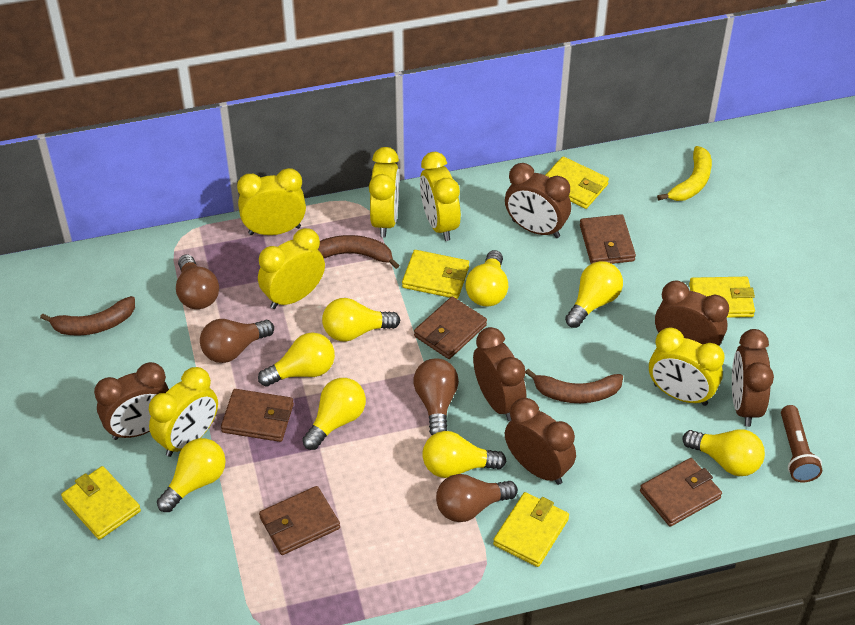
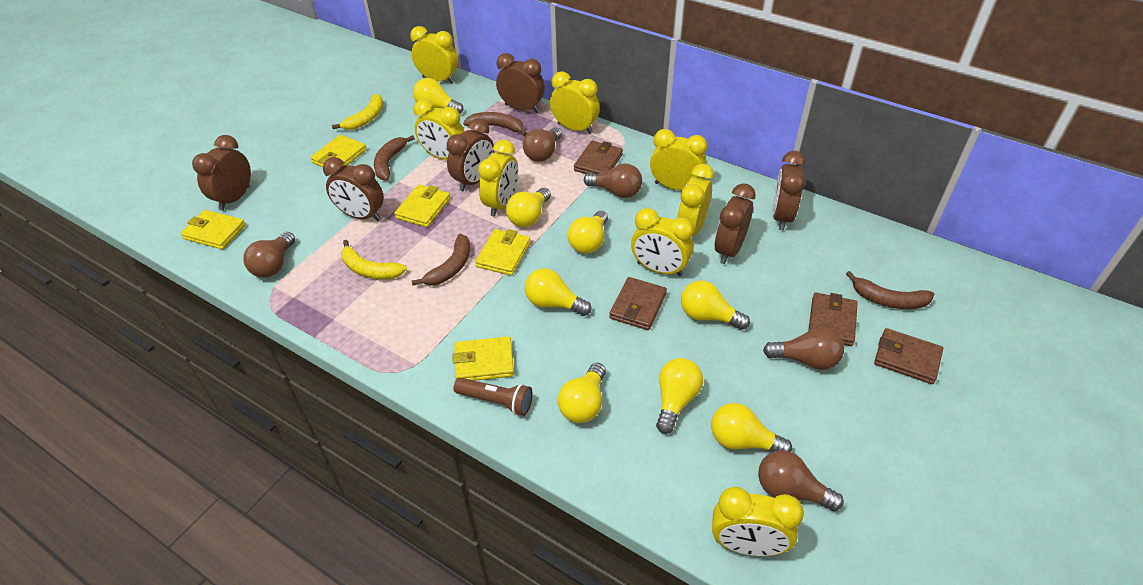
brown banana: 3 -> 4
brown light bulb: 4 -> 5
brown wallet: 5 -> 4
yellow banana: 1 -> 2
yellow clock: 6 -> 8

